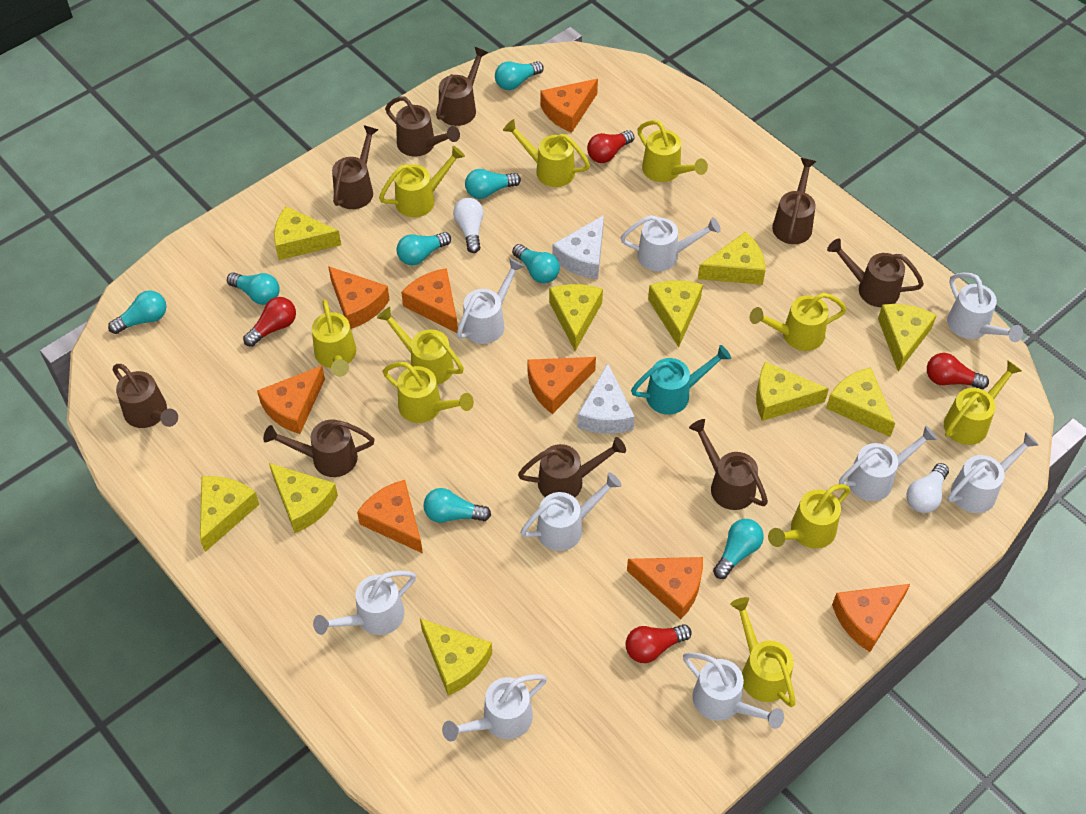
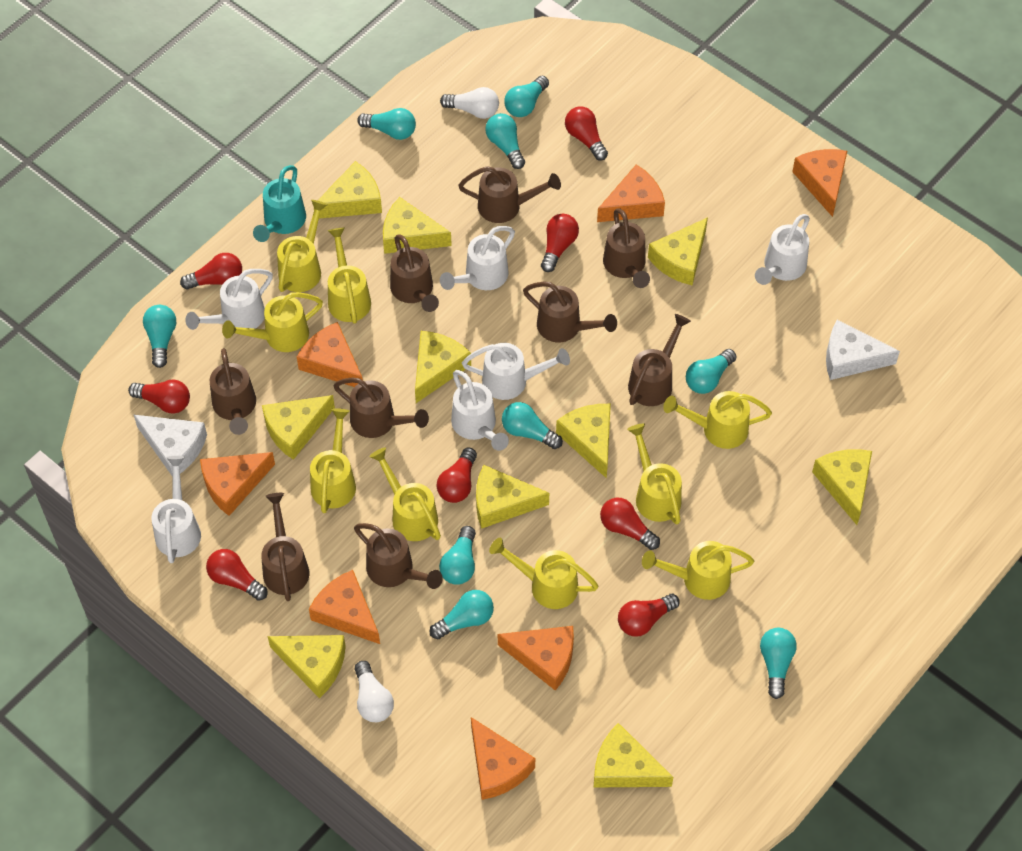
orange cheese: 8 -> 7
red light bulb: 4 -> 8
turquoise light bulb: 8 -> 9
white watering can: 9 -> 6
yellow watering can: 10 -> 9

